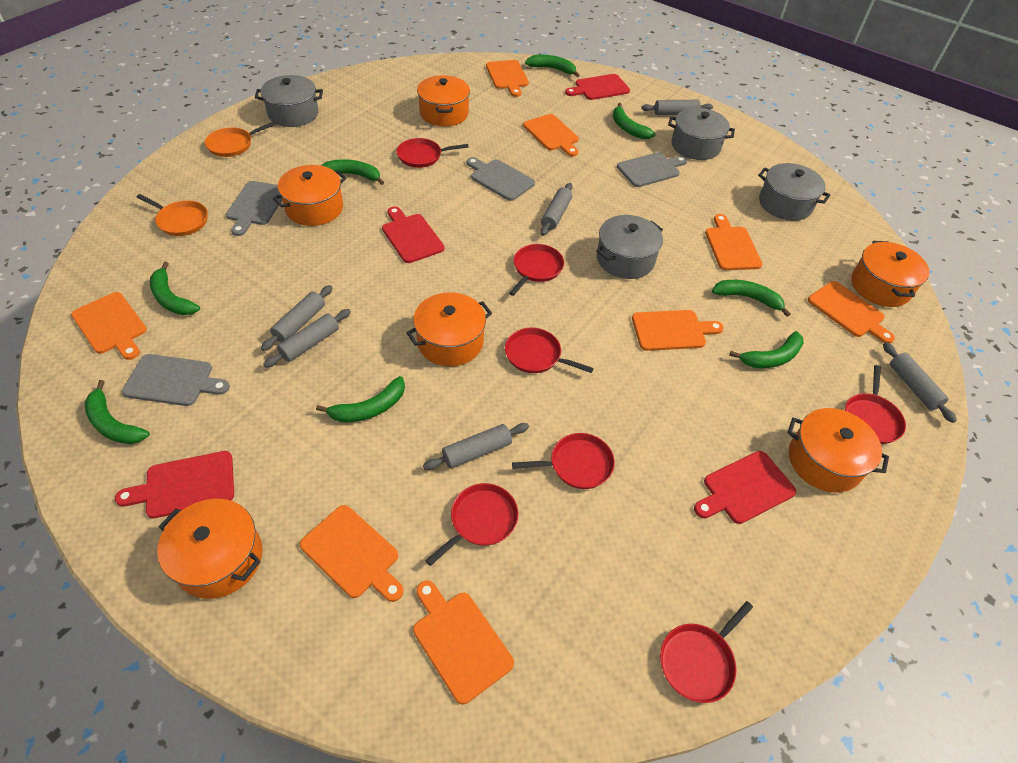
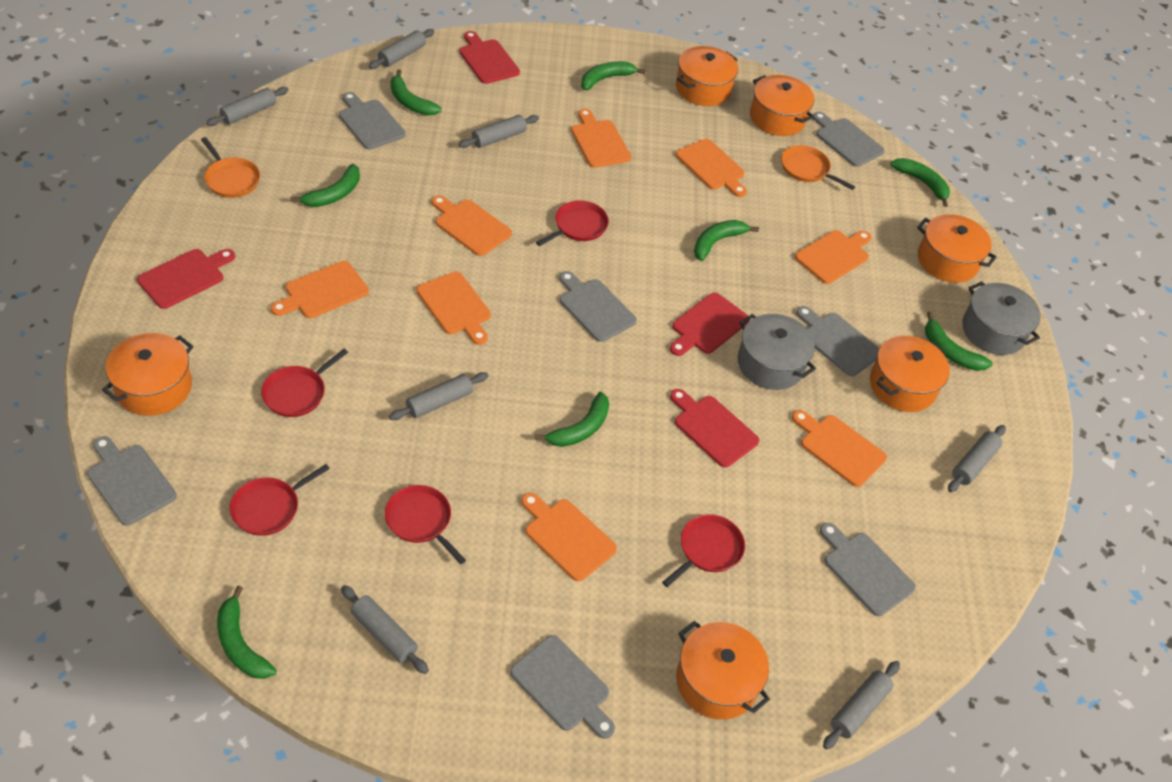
grey cutting board: 4 -> 7
grey pot: 4 -> 2
grey rolling pin: 6 -> 7
red pan: 7 -> 5

